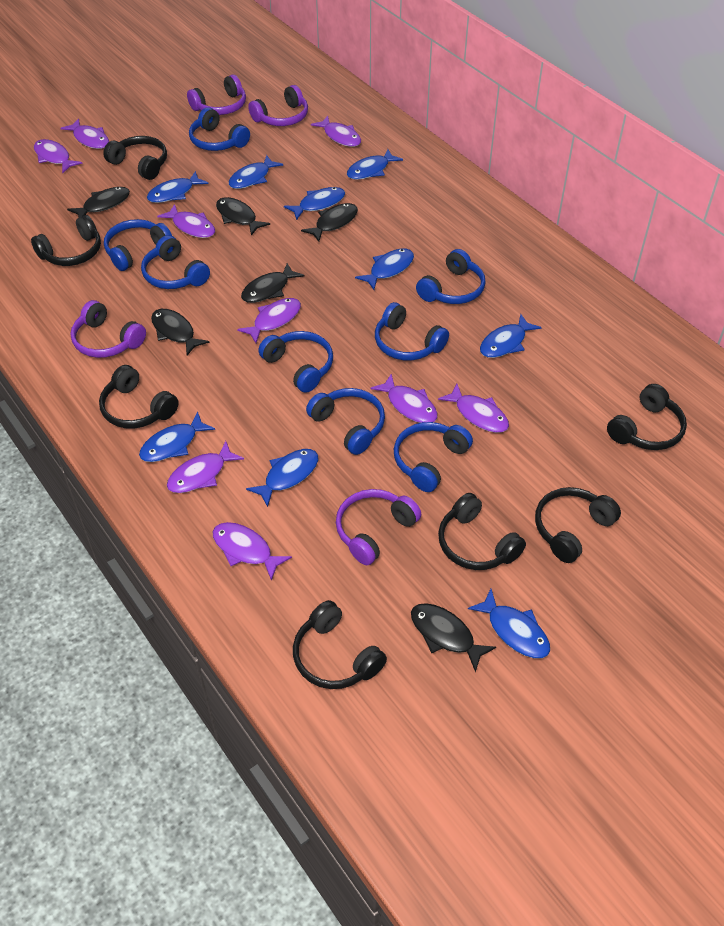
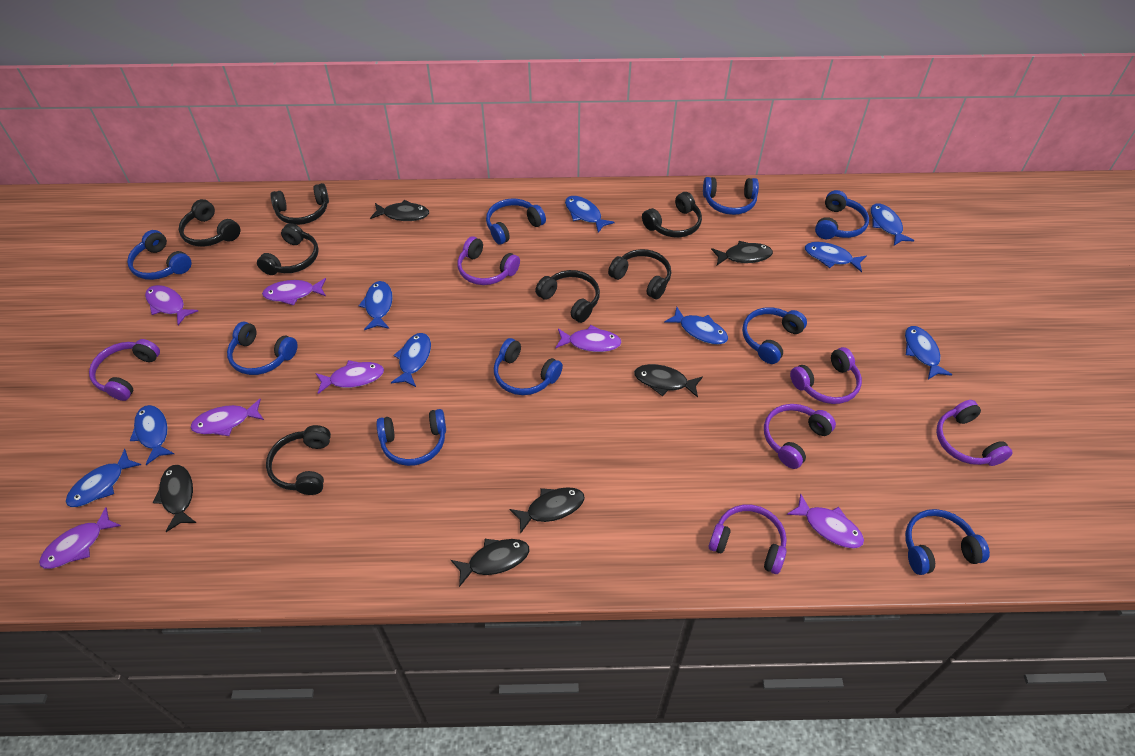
blue headphones: 8 -> 9
purple fish: 9 -> 7
purple headphones: 4 -> 6

